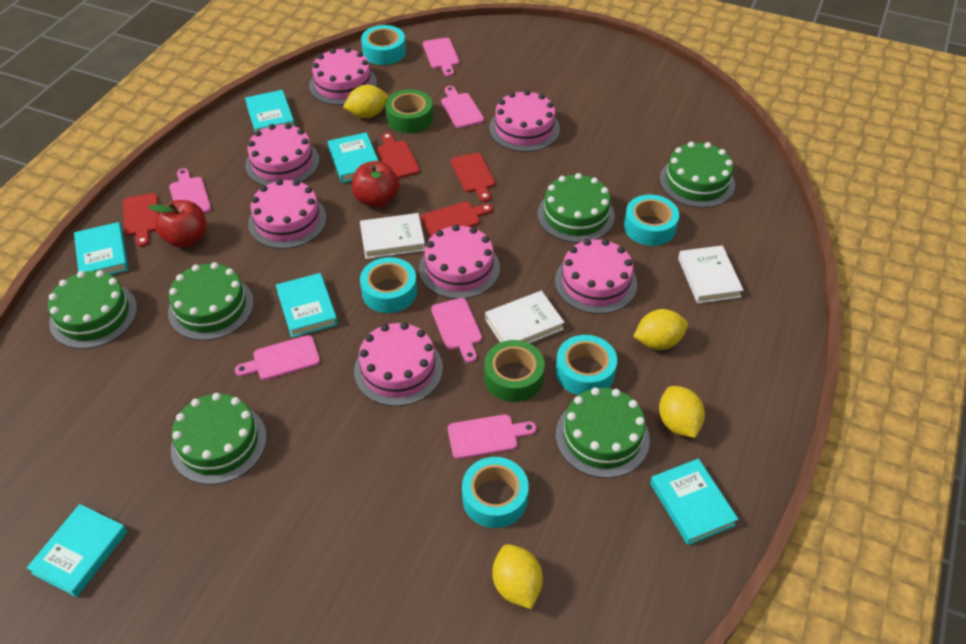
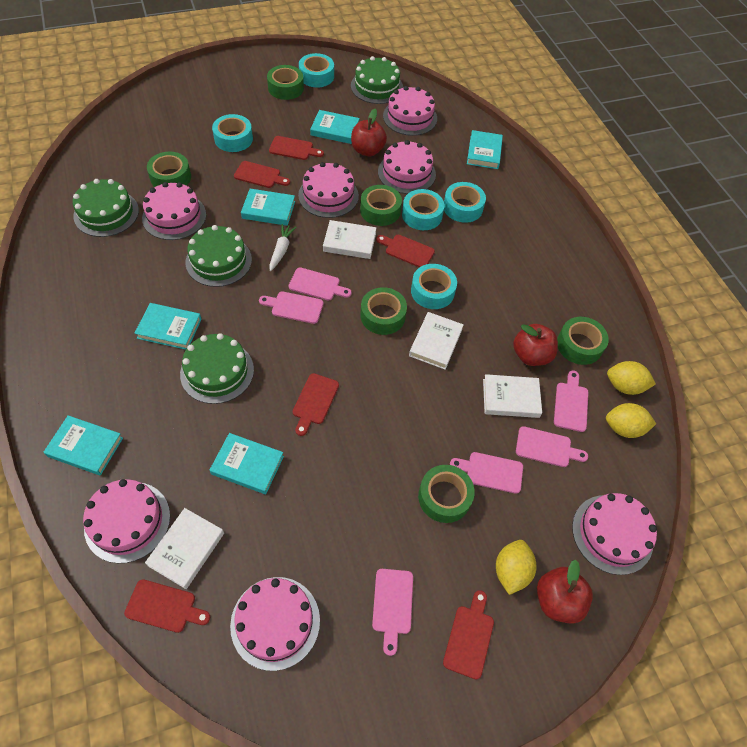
green cake: 6 -> 4
green tape: 2 -> 6
red apple: 2 -> 3
red cutting board: 4 -> 6
white book: 3 -> 4
white carrot: 0 -> 1
yellow lemon: 4 -> 3

